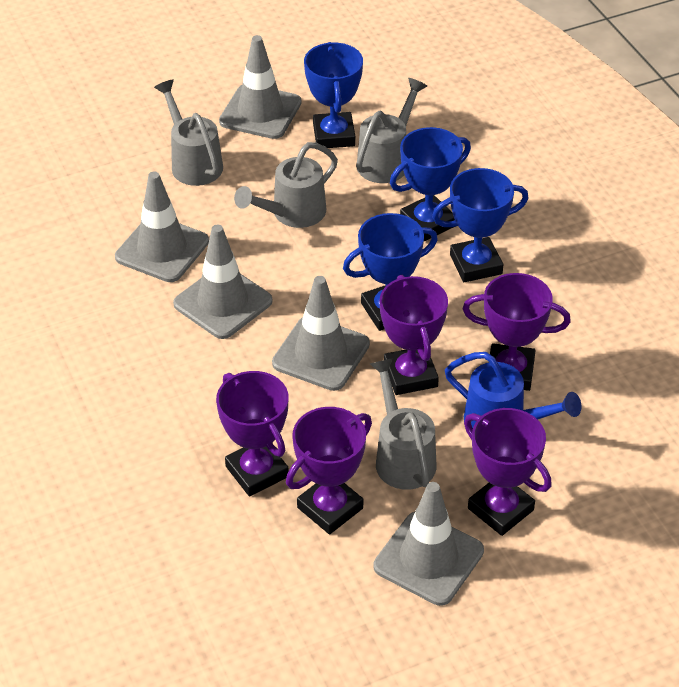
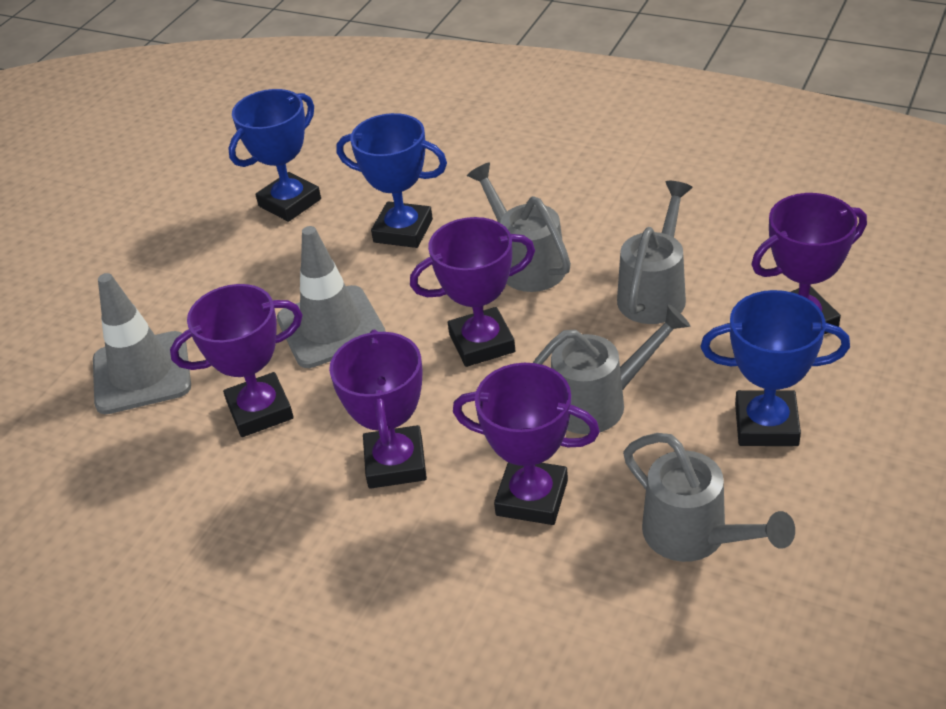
blue trophy: 4 -> 3
blue watering can: 1 -> 0
grey traffic cone: 5 -> 2

